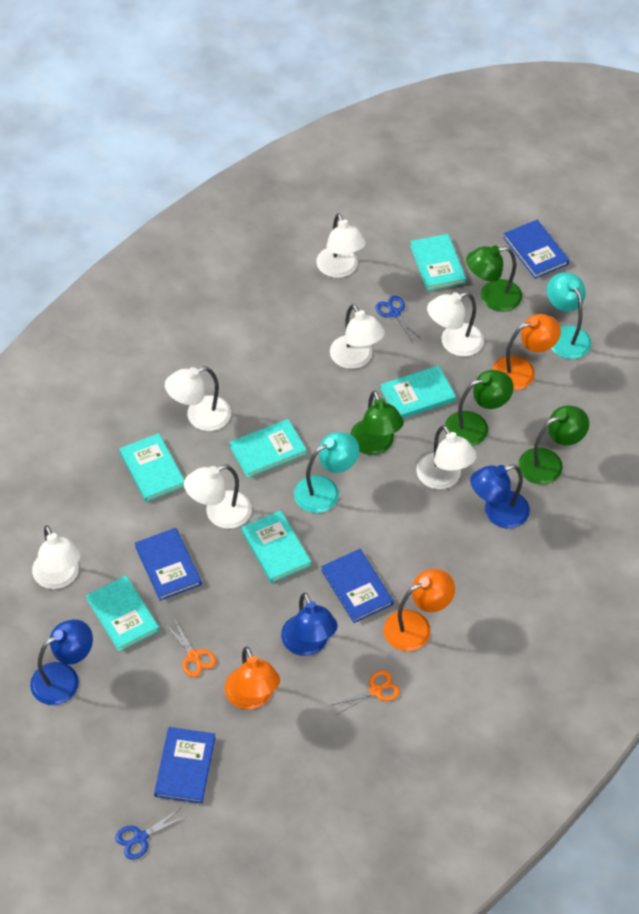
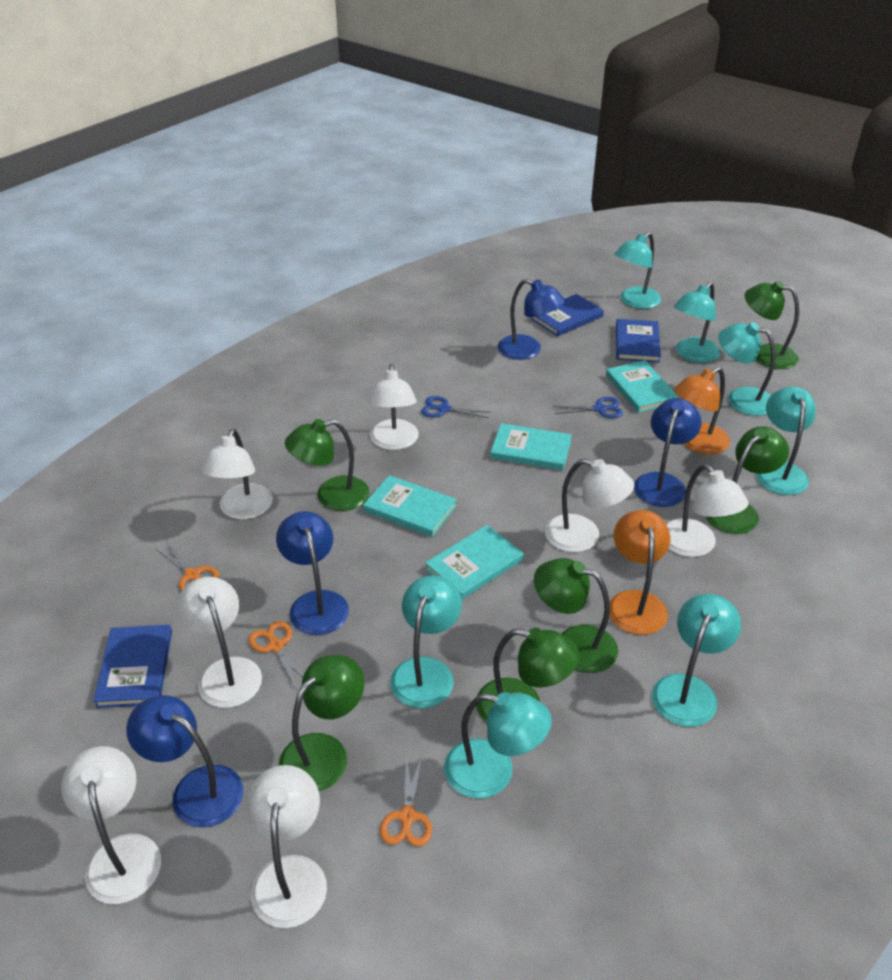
blue book: 4 -> 3
blue lamp: 3 -> 4
green lamp: 4 -> 6
orange lamp: 3 -> 2
orange scissors: 2 -> 3
turquoise book: 6 -> 4
turquoise lamp: 2 -> 7

